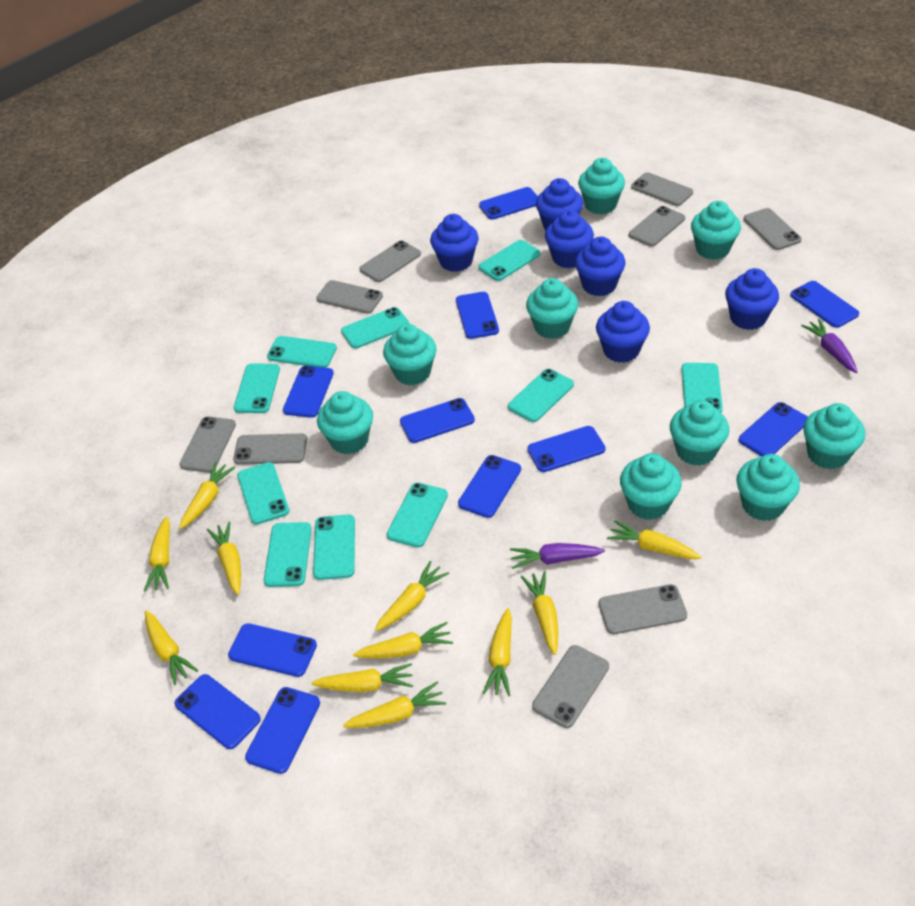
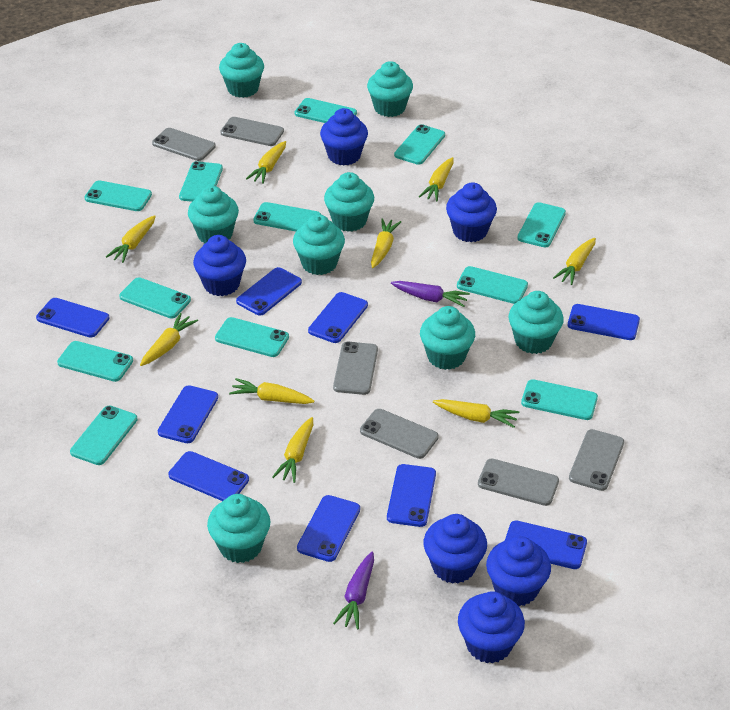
blue phone: 11 -> 9
grey phone: 9 -> 6
turquoise cupcake: 9 -> 8
turquoise phone: 10 -> 12
yellow carrot: 11 -> 9

